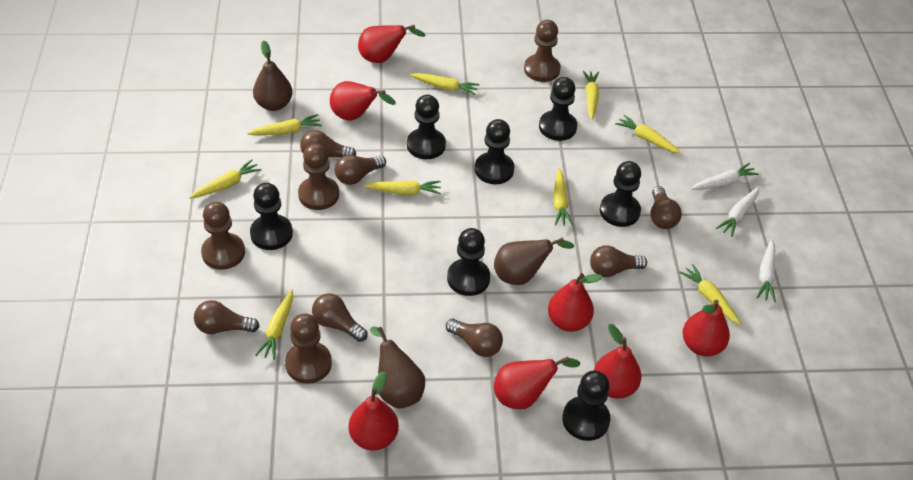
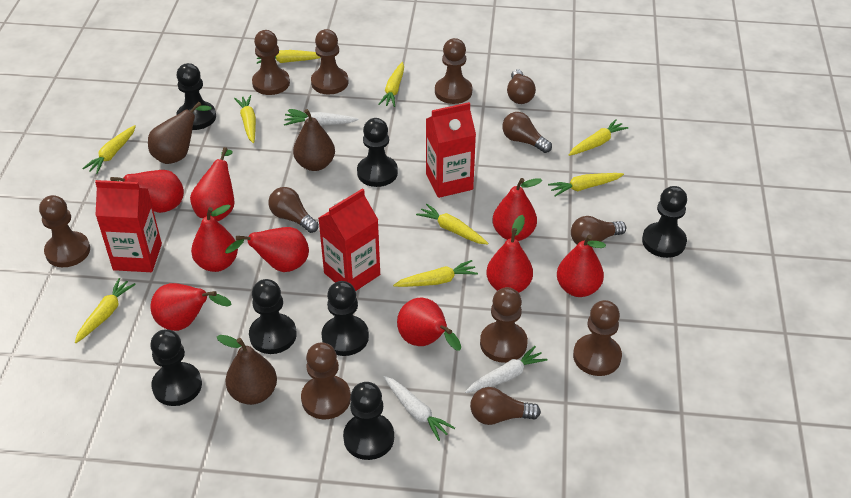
brown light bulb: 7 -> 5
brown pawn: 4 -> 7
red carton: 0 -> 3
red pear: 7 -> 9

